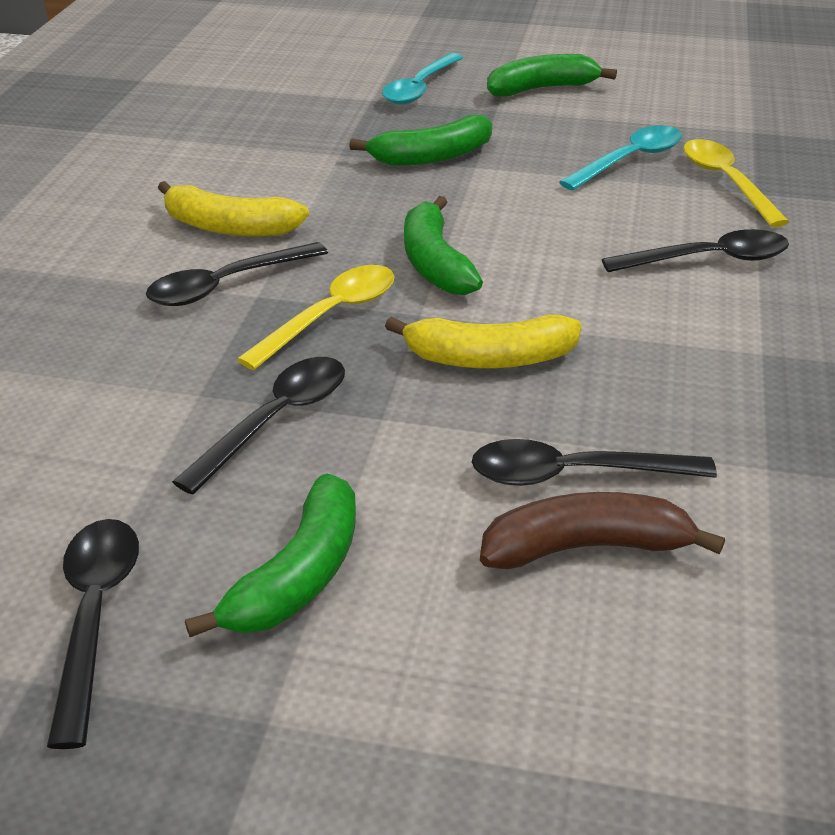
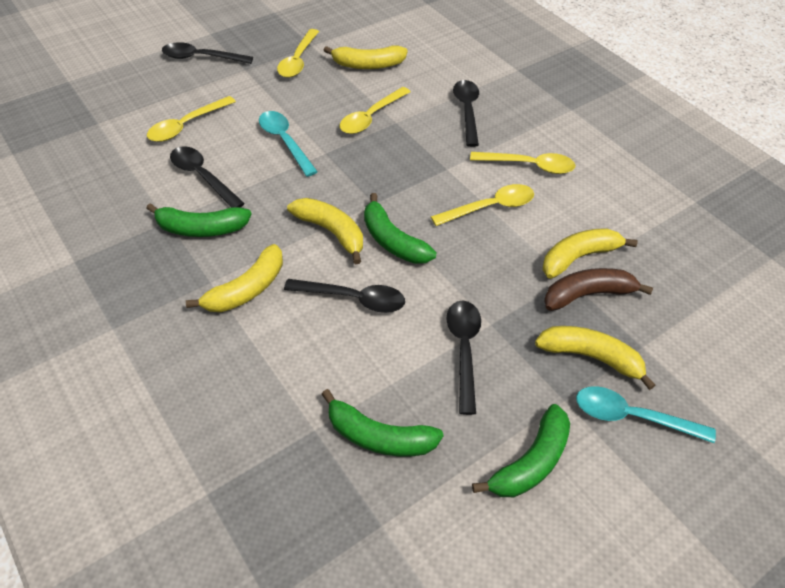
yellow banana: 2 -> 5
yellow spoon: 2 -> 5

